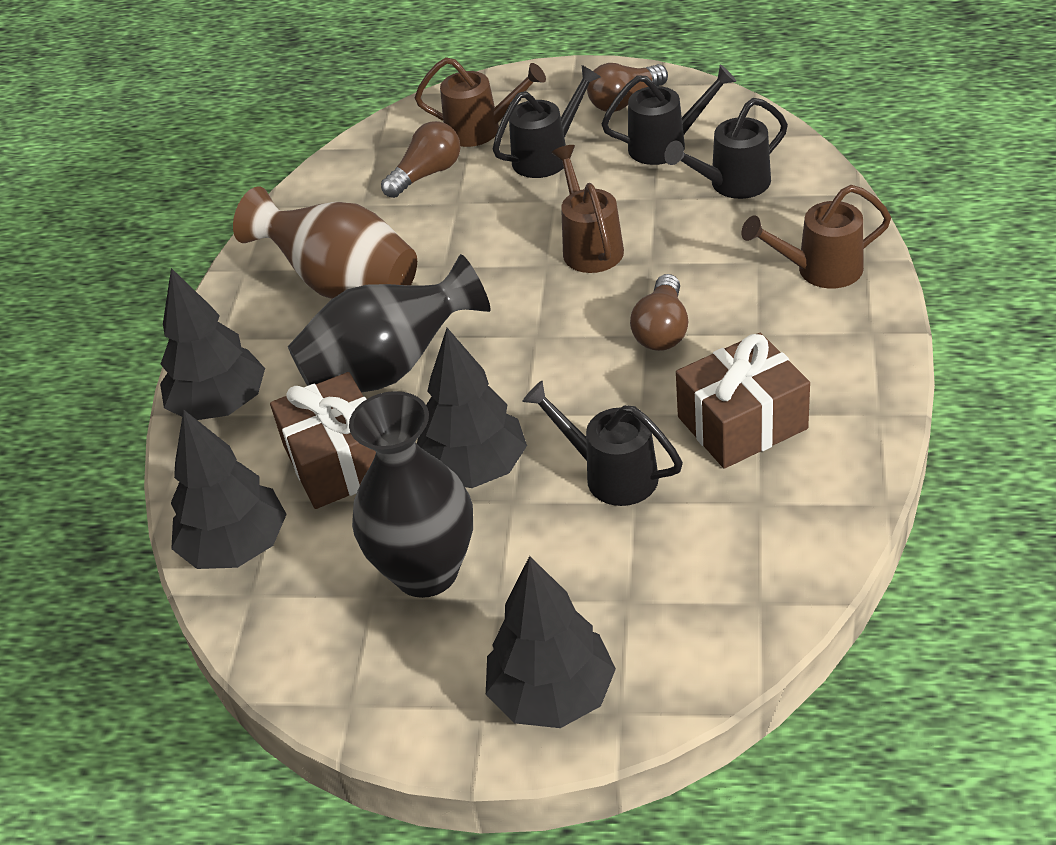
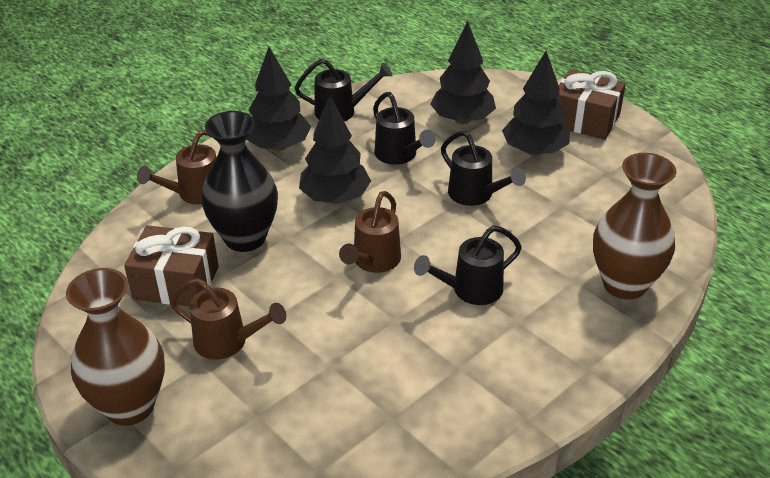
black vase: 2 -> 1
brown light bulb: 3 -> 0
brown vase: 1 -> 2

